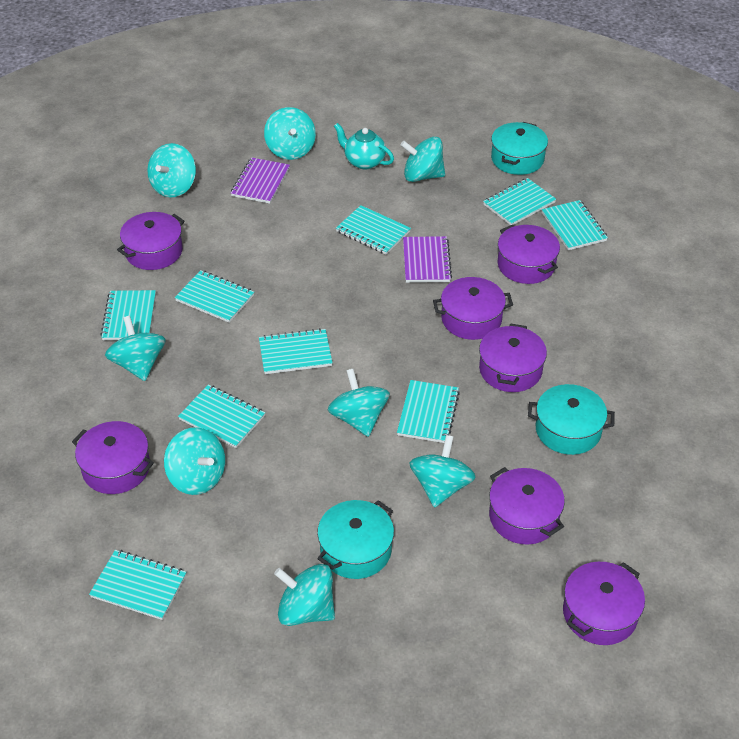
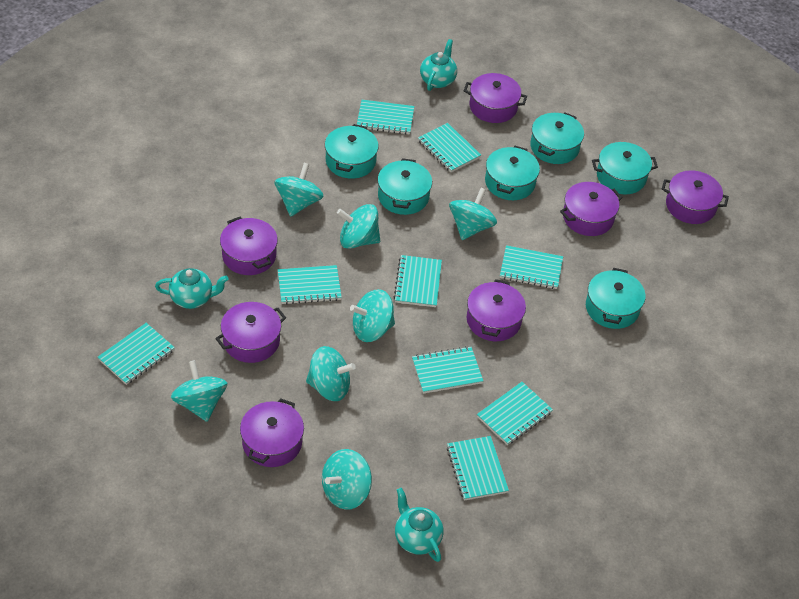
purple notebook: 2 -> 0
turquoise pot: 3 -> 6
turquoise spinning top: 8 -> 7
turquoise teapot: 1 -> 3

